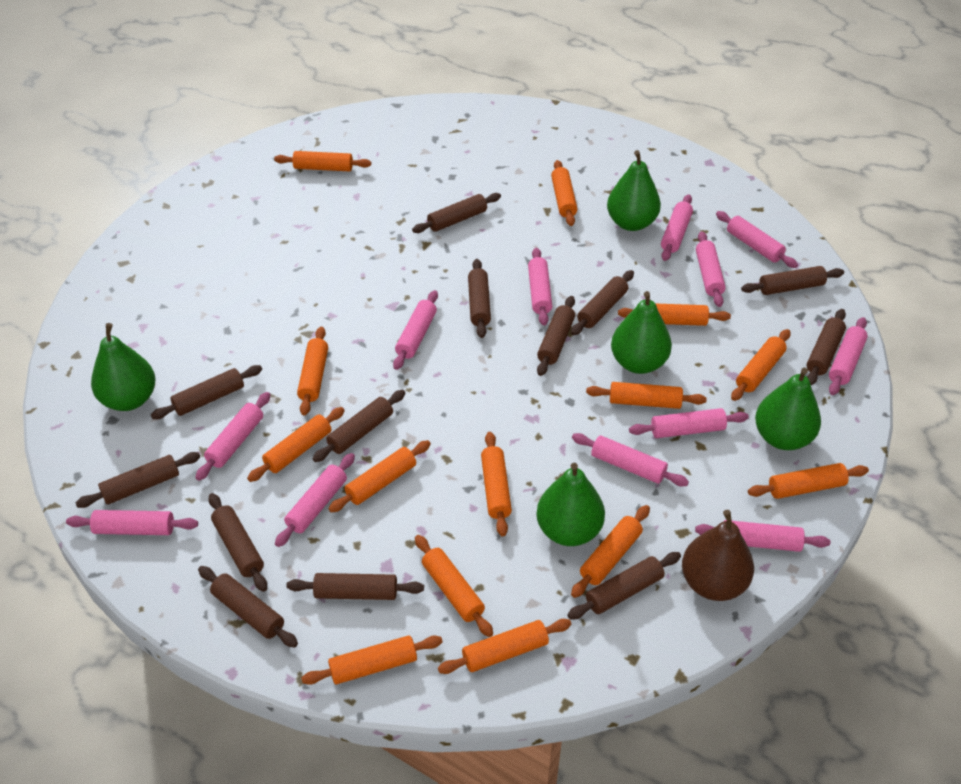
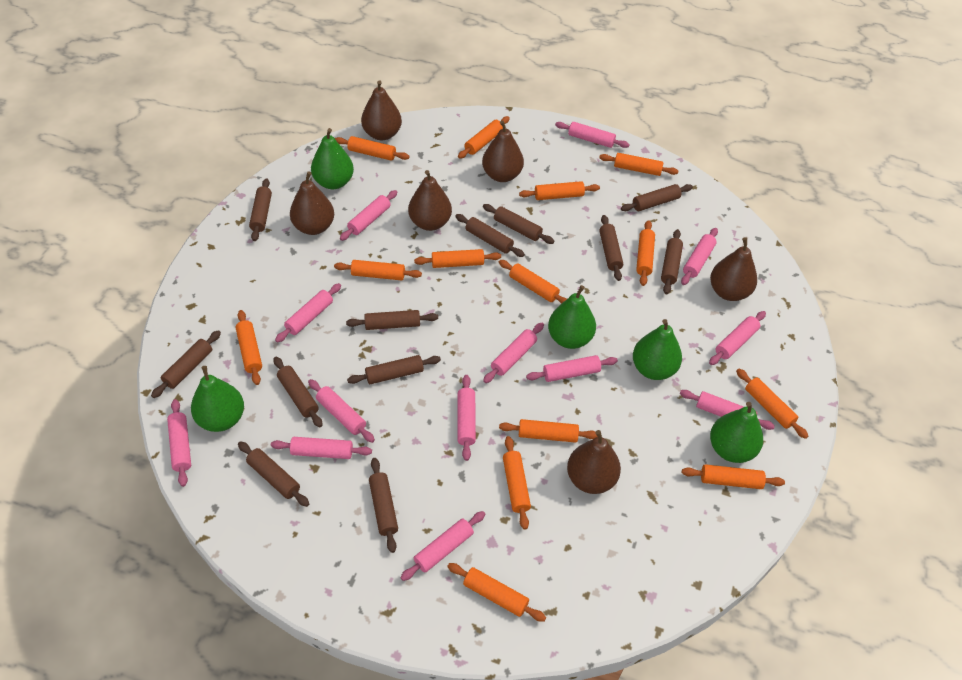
brown pear: 1 -> 6
brown rolling pin: 13 -> 12
pink rolling pin: 12 -> 13

